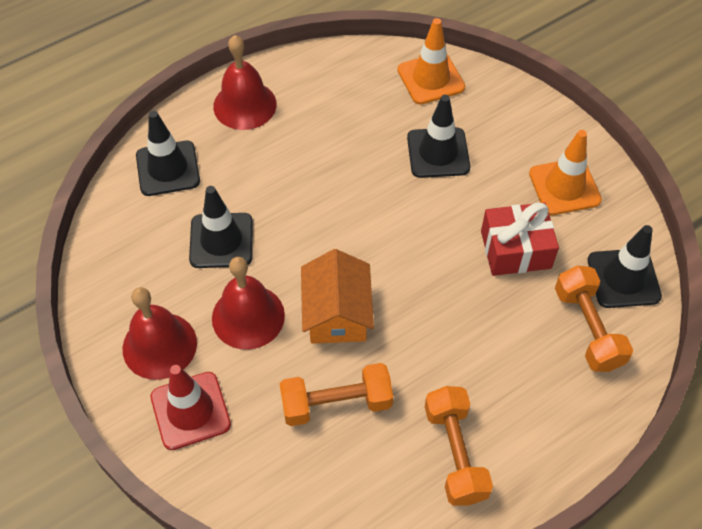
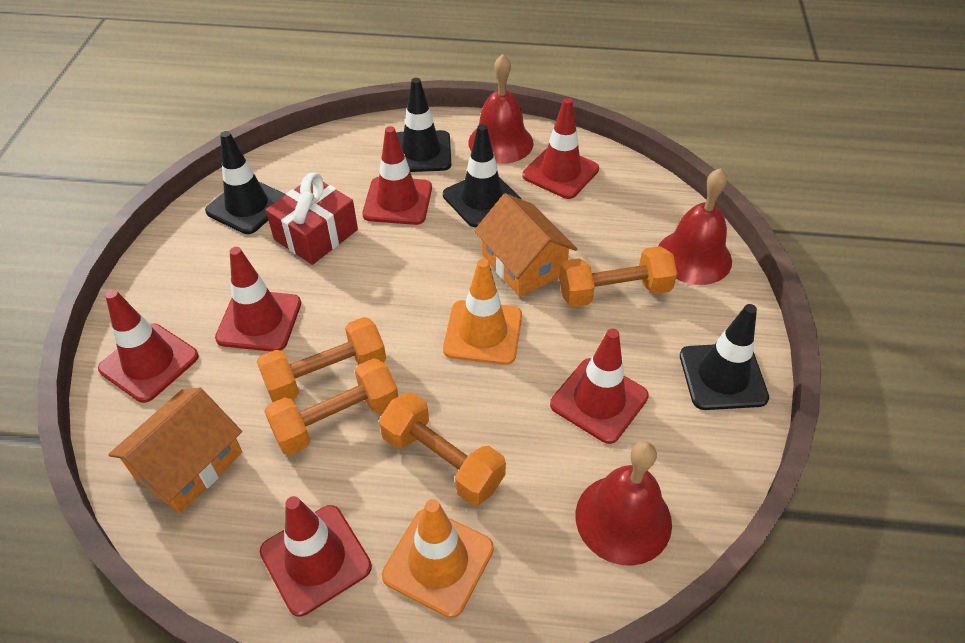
orange dumbbell: 3 -> 4
orange house: 1 -> 2
red traffic cone: 1 -> 6

